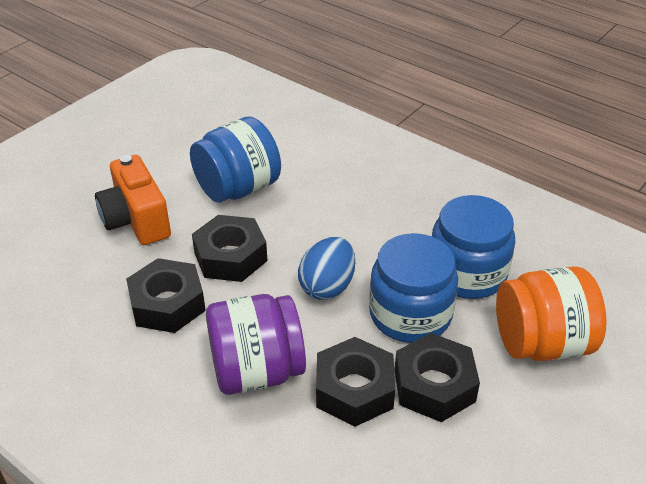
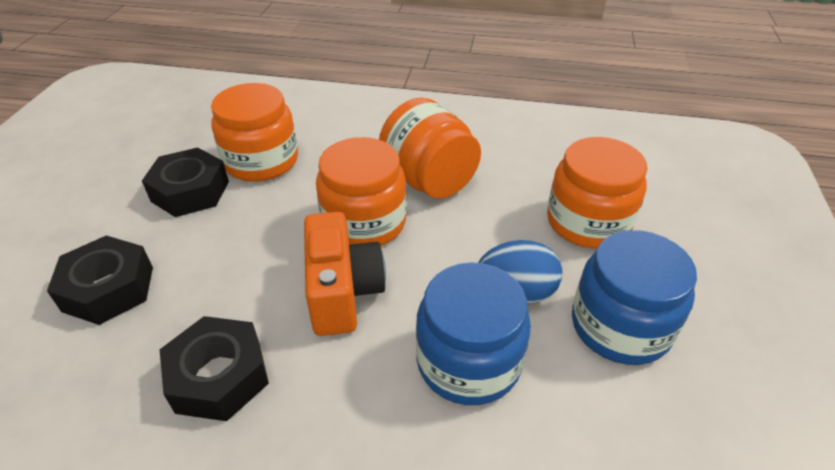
black nut: 4 -> 3
blue jar: 3 -> 2
orange jar: 1 -> 4
purple jar: 1 -> 0

